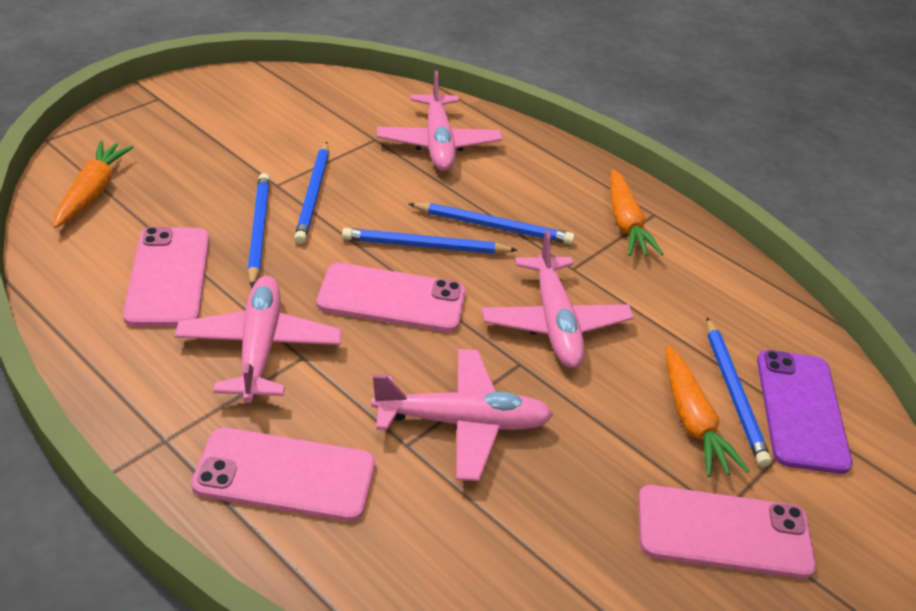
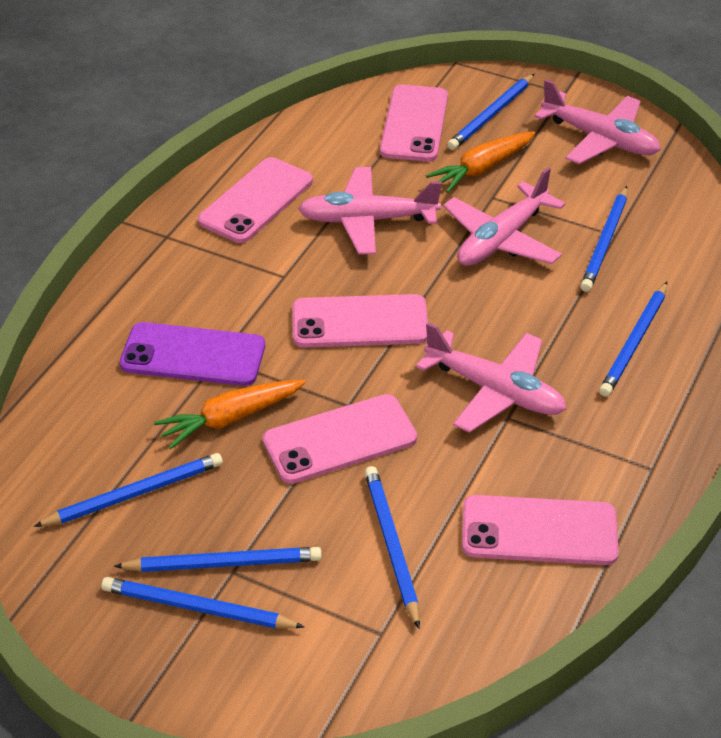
blue pencil: 5 -> 7
orange carrot: 3 -> 2
pink phone: 4 -> 5

